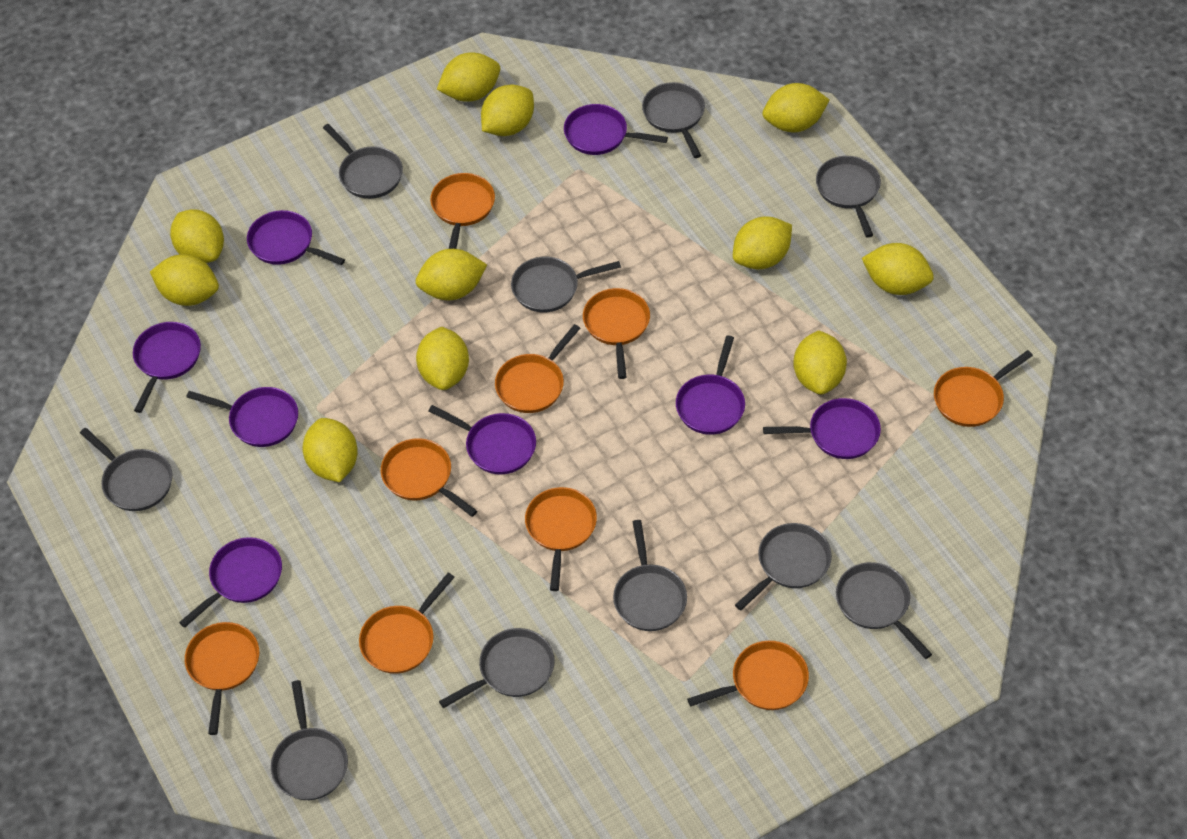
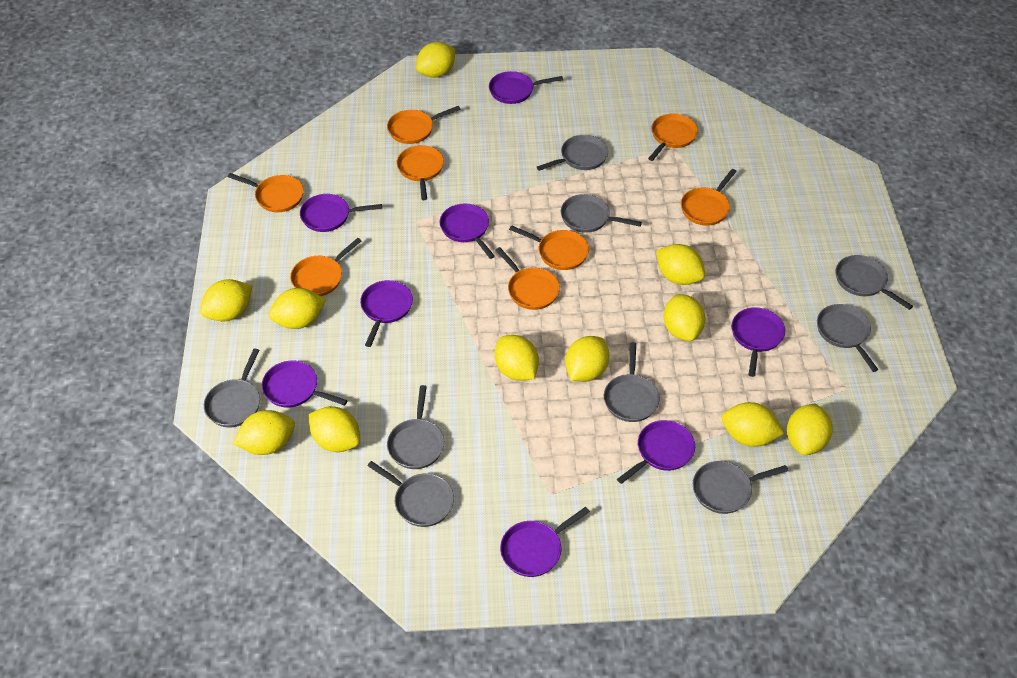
grey pan: 10 -> 9
orange pan: 9 -> 8

